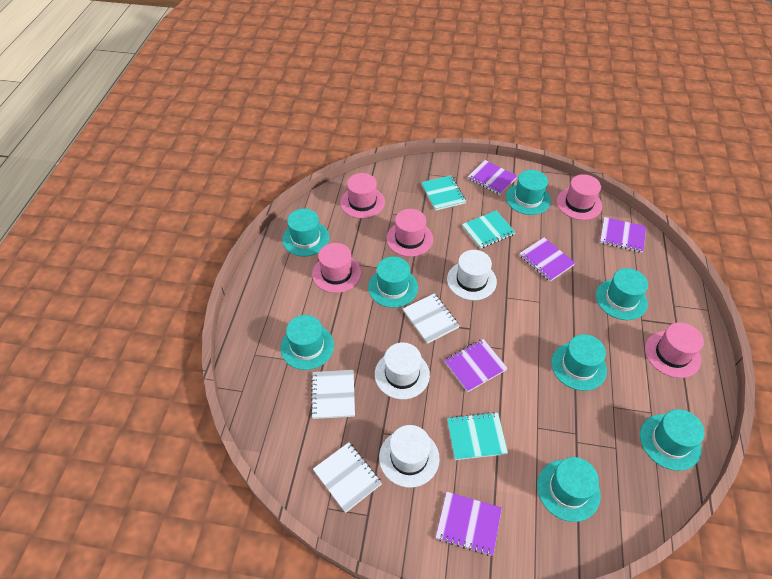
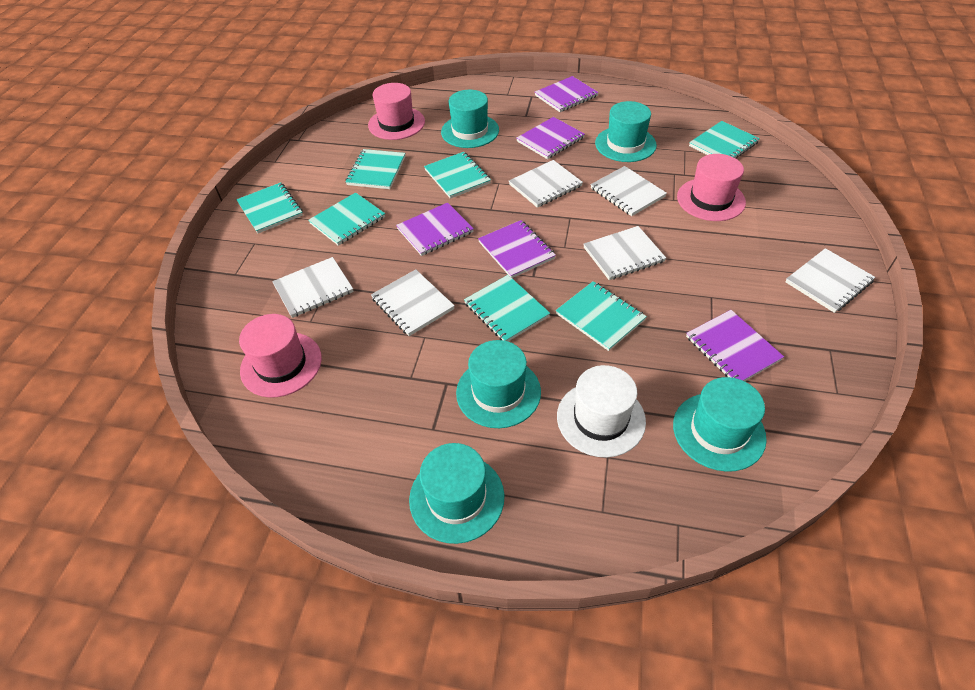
pink hat: 5 -> 3
turquoise hat: 8 -> 5
turquoise notebook: 3 -> 7
white hat: 3 -> 1
white notebook: 3 -> 6

